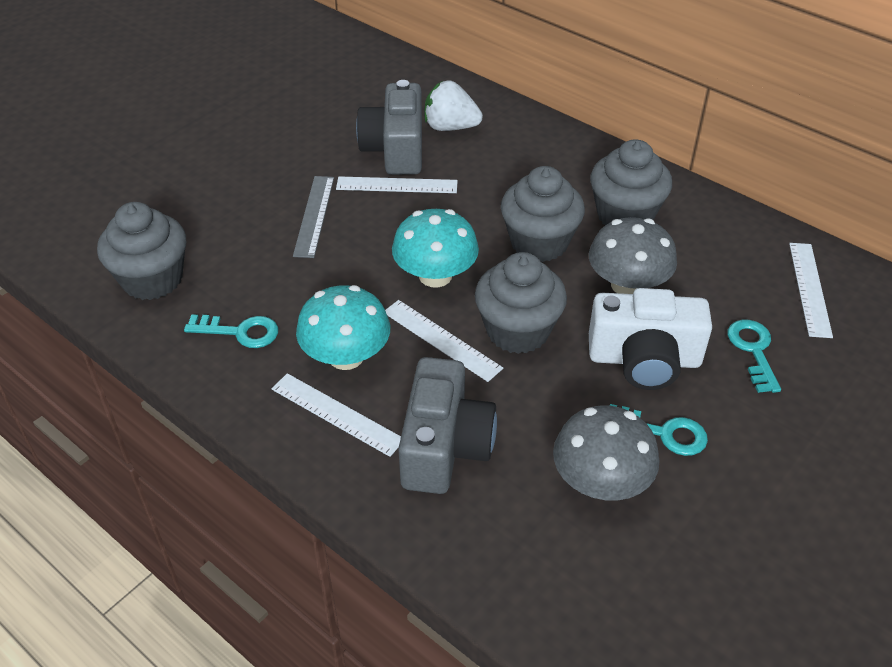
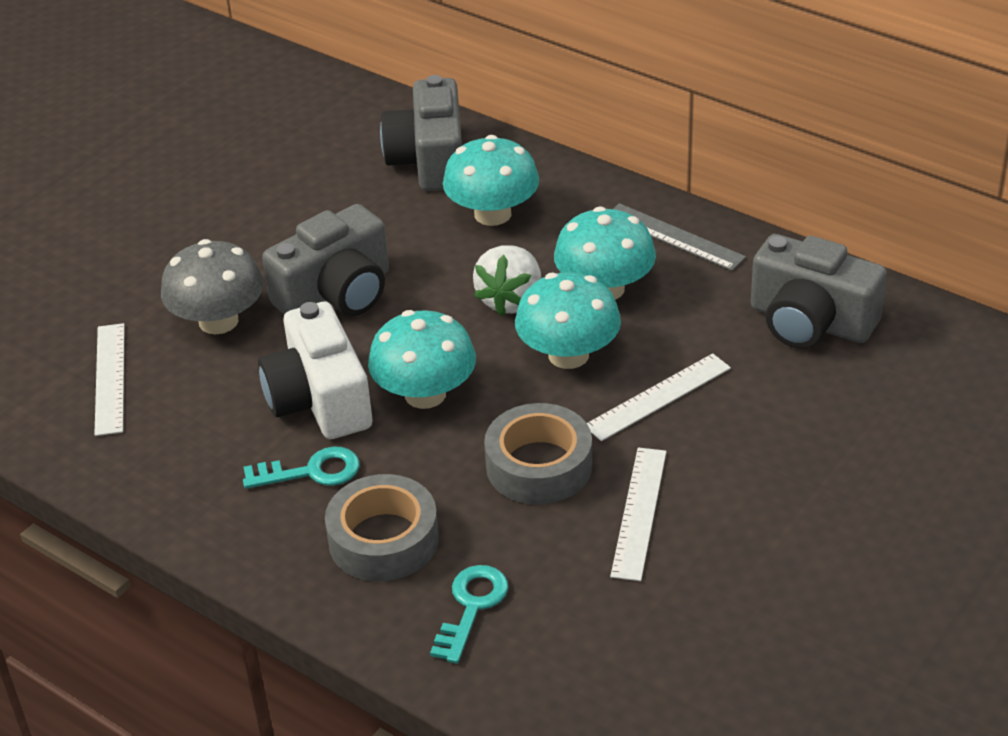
grey camera: 2 -> 3
grey cupcake: 4 -> 0
grey mushroom: 2 -> 1
grey tape: 0 -> 2
turquoise key: 3 -> 2
turquoise mushroom: 2 -> 4
white ruler: 4 -> 3

